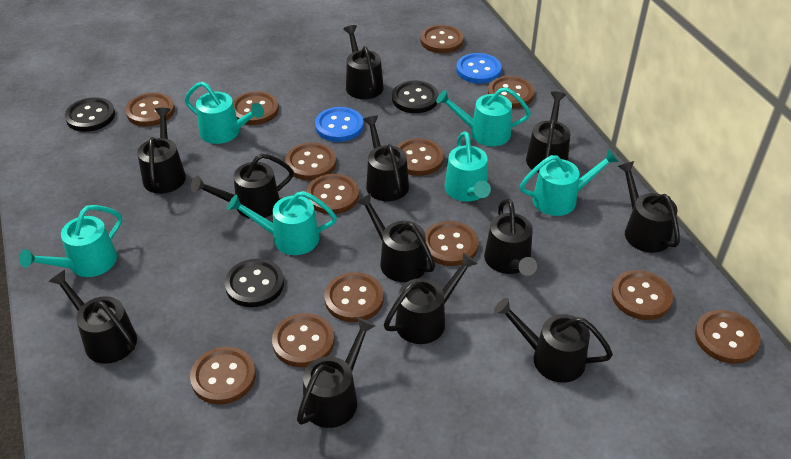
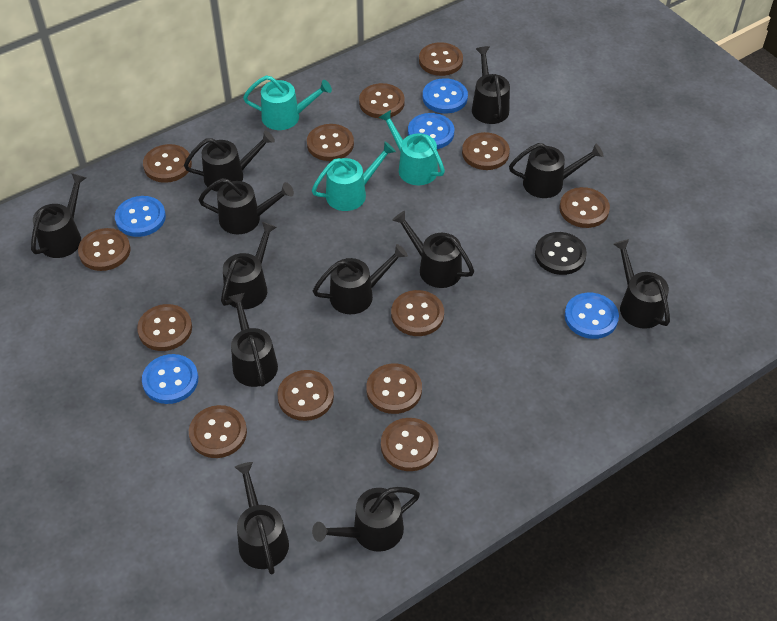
black button: 3 -> 1
blue button: 2 -> 5
turquoise watering can: 6 -> 3

